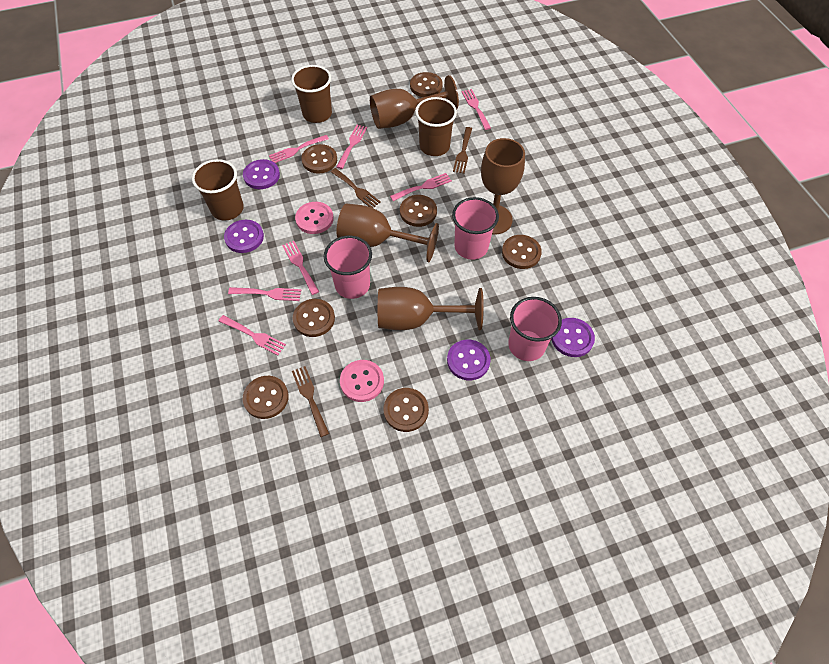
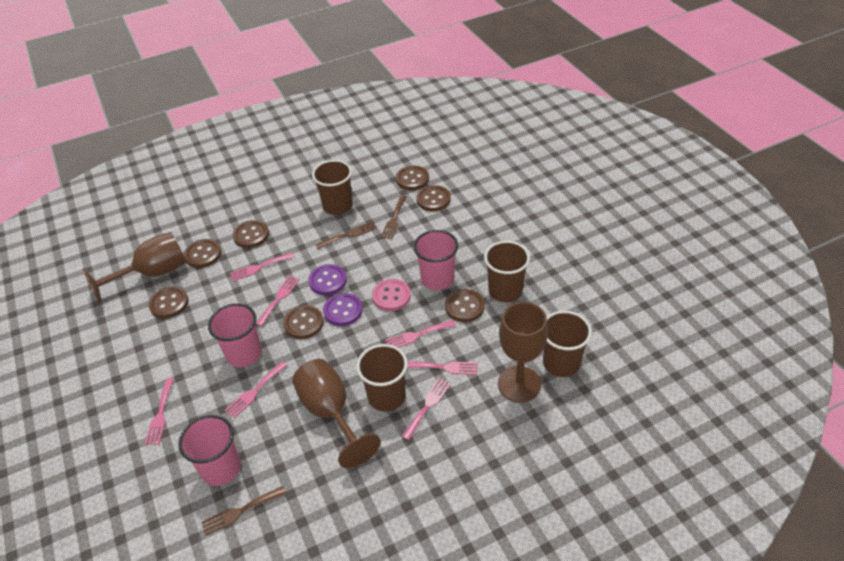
brown cup: 3 -> 4
brown goblet: 4 -> 3
pink button: 2 -> 1
purple button: 4 -> 2

